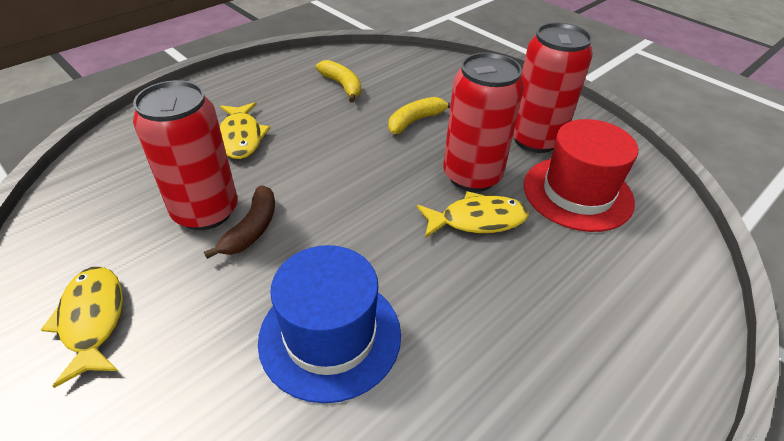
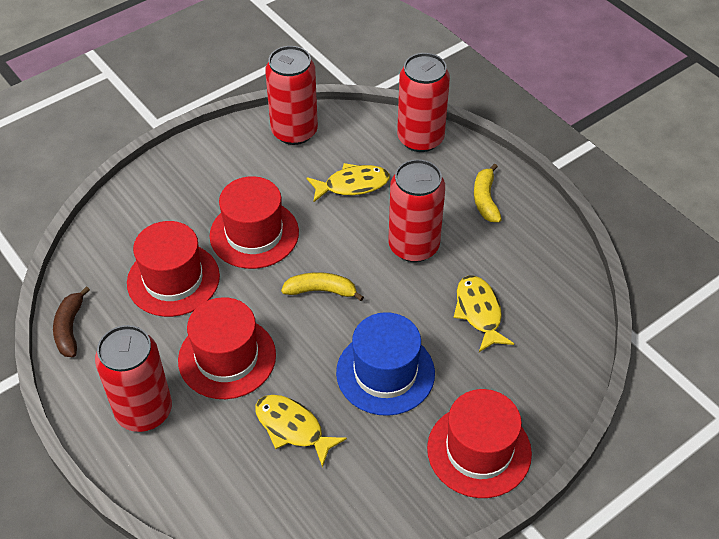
red can: 3 -> 4
red hat: 1 -> 4

